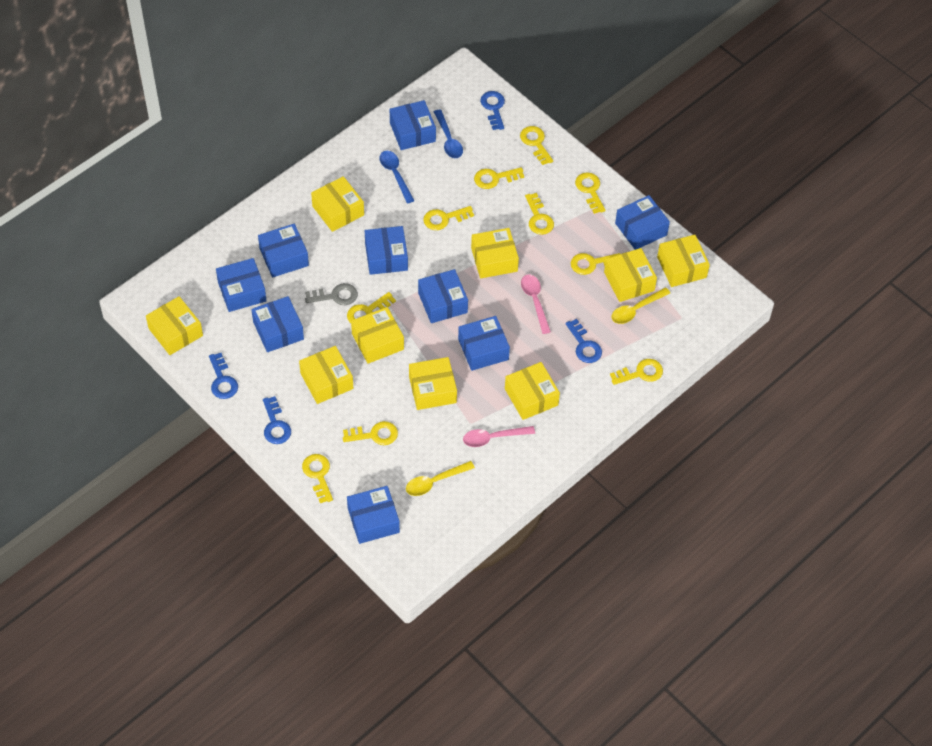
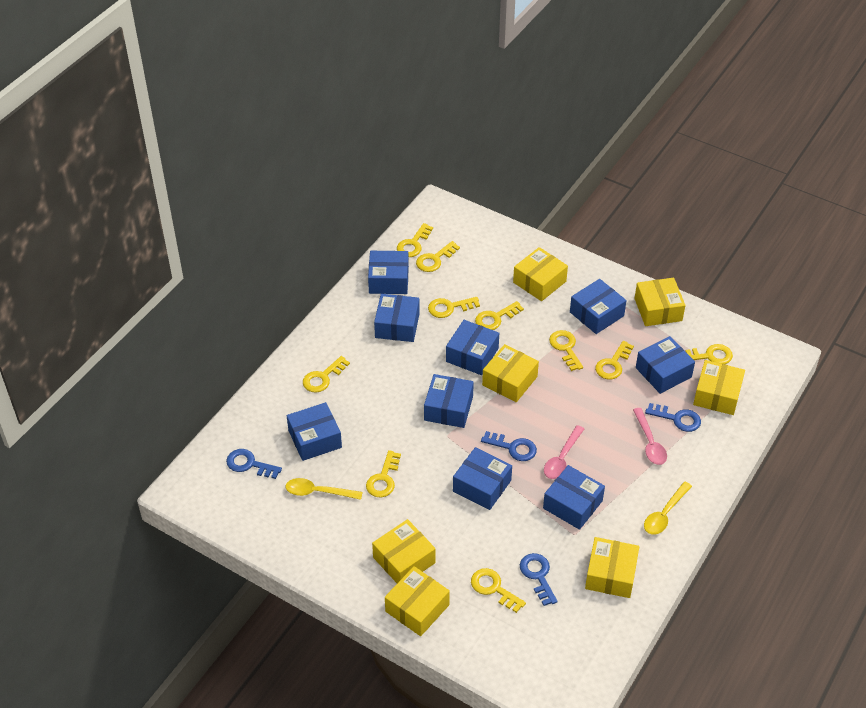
blue spoon: 2 -> 0
grey key: 1 -> 0
yellow box: 9 -> 7

